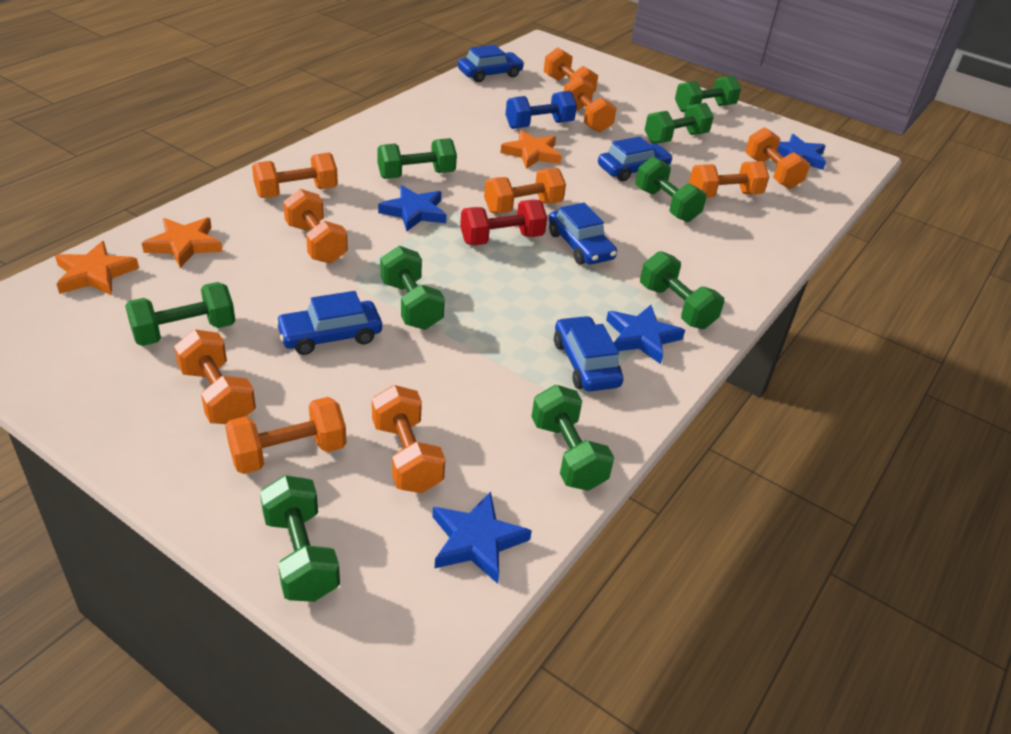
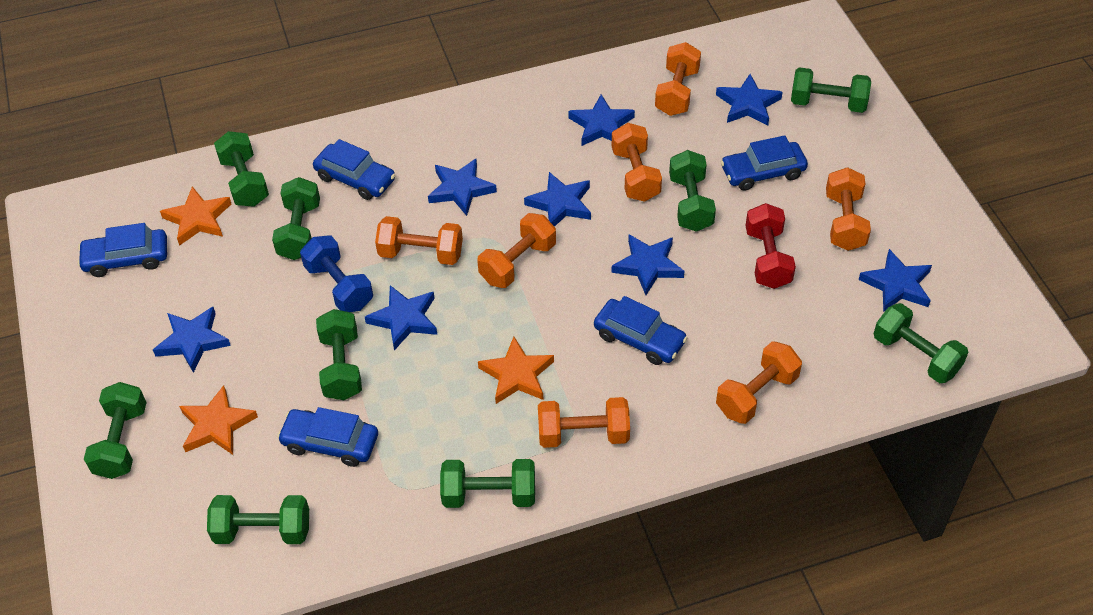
blue star: 4 -> 8
orange dumbbell: 10 -> 7

